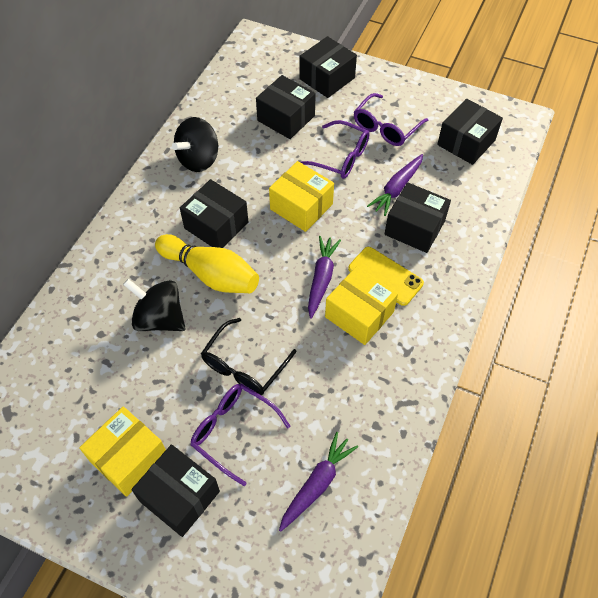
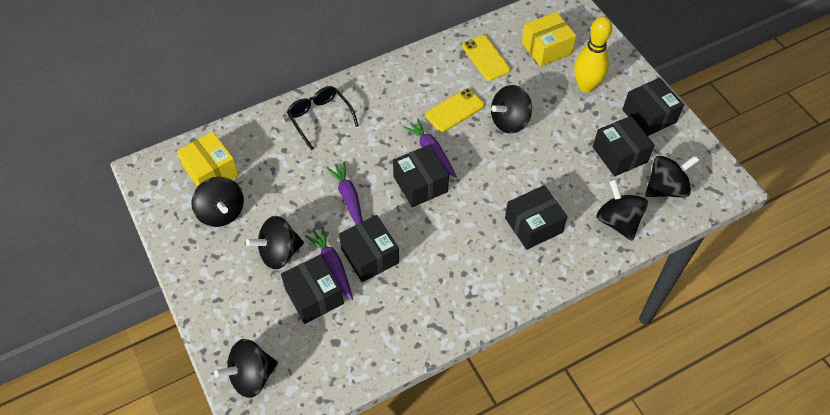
black spinning top: 2 -> 6
purple glasses: 3 -> 0
yellow box: 3 -> 2
yellow phone: 1 -> 2

